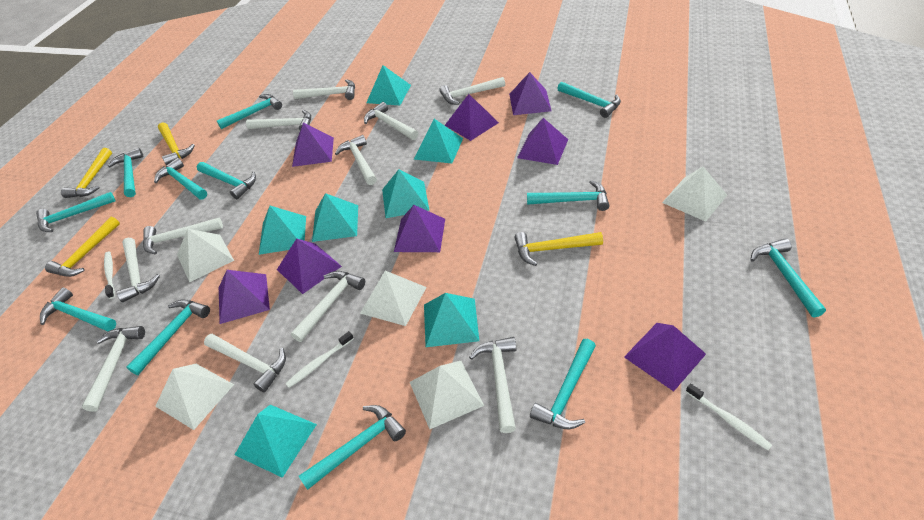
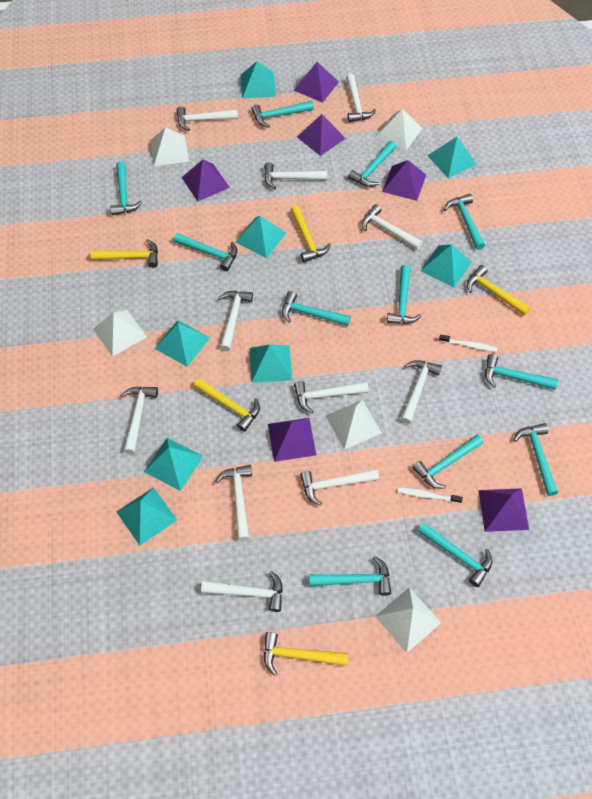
purple pyramid: 8 -> 6
turquoise pyramid: 7 -> 8
white toothbrush: 3 -> 2
yellow hammer: 4 -> 5

